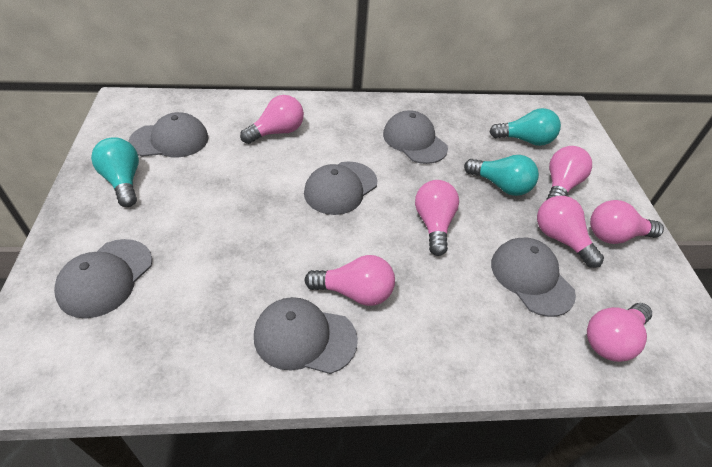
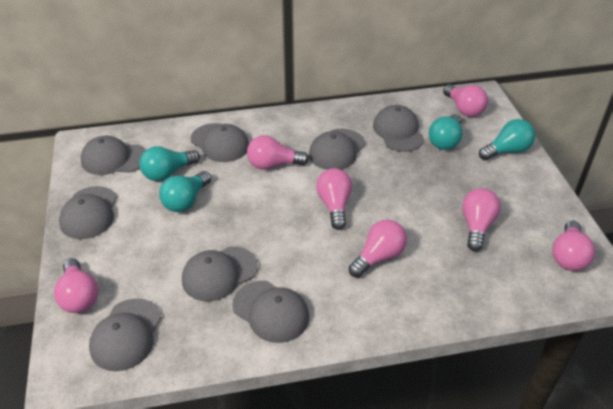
grey cap: 6 -> 8
turquoise light bulb: 3 -> 4

